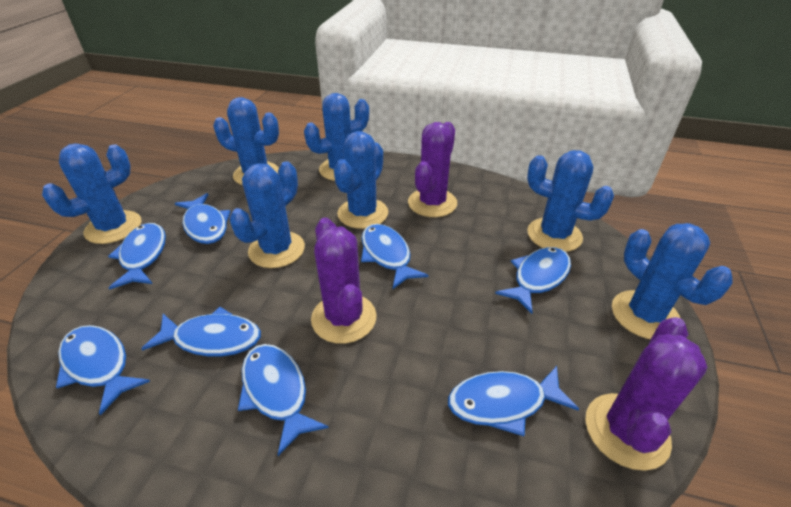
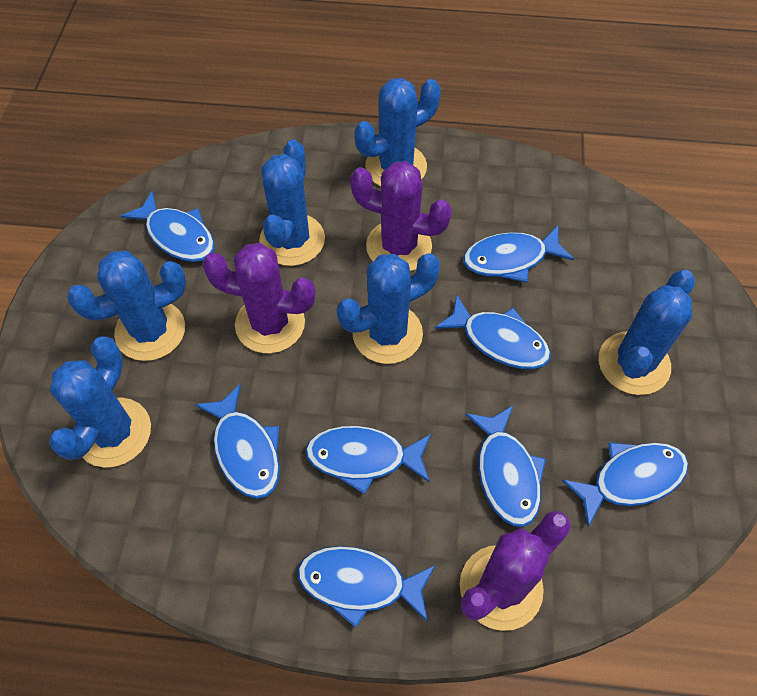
blue cactus: 7 -> 6

